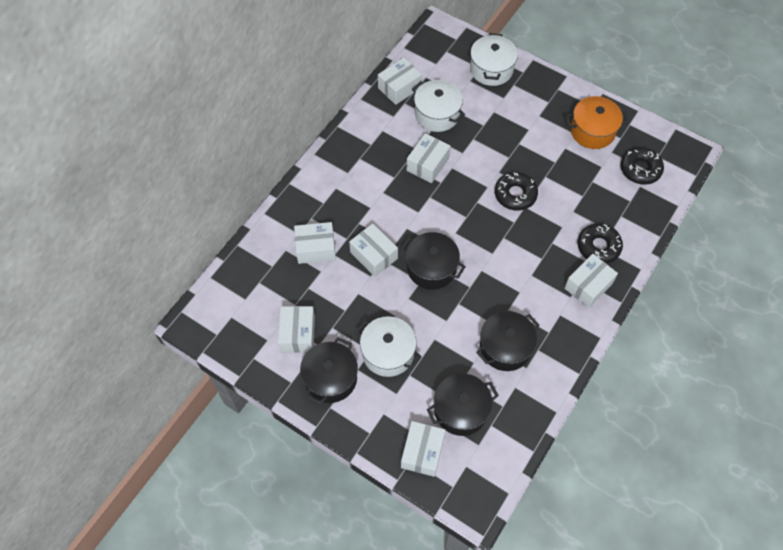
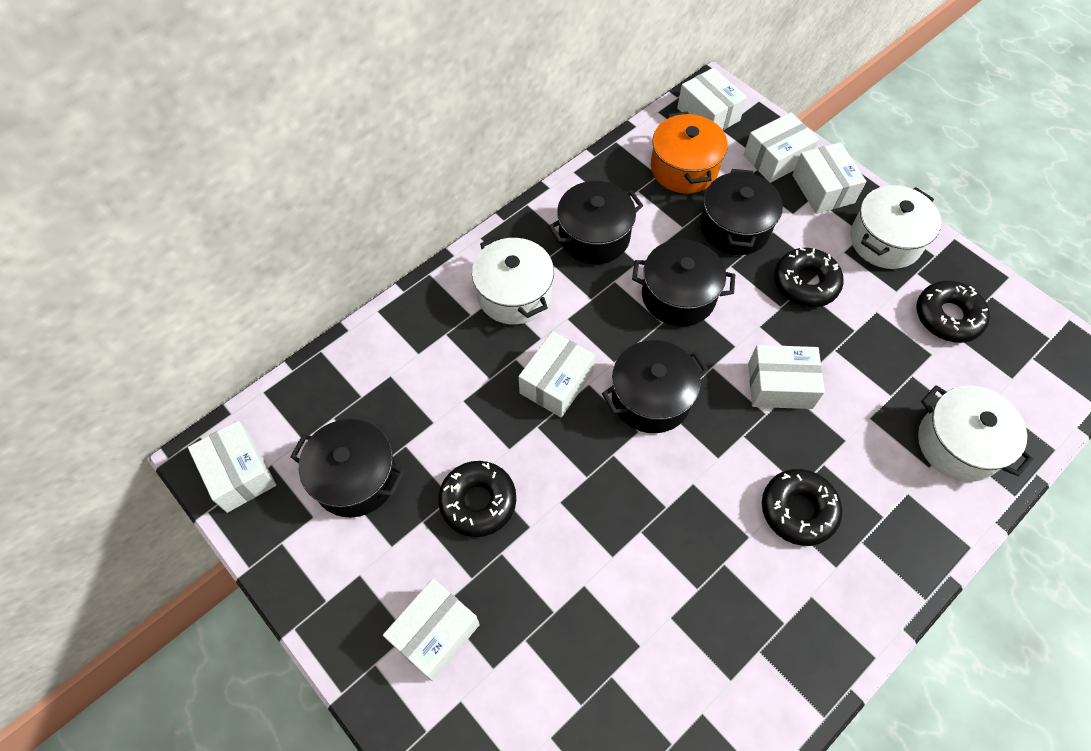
black donut: 3 -> 4
black pot: 4 -> 5

